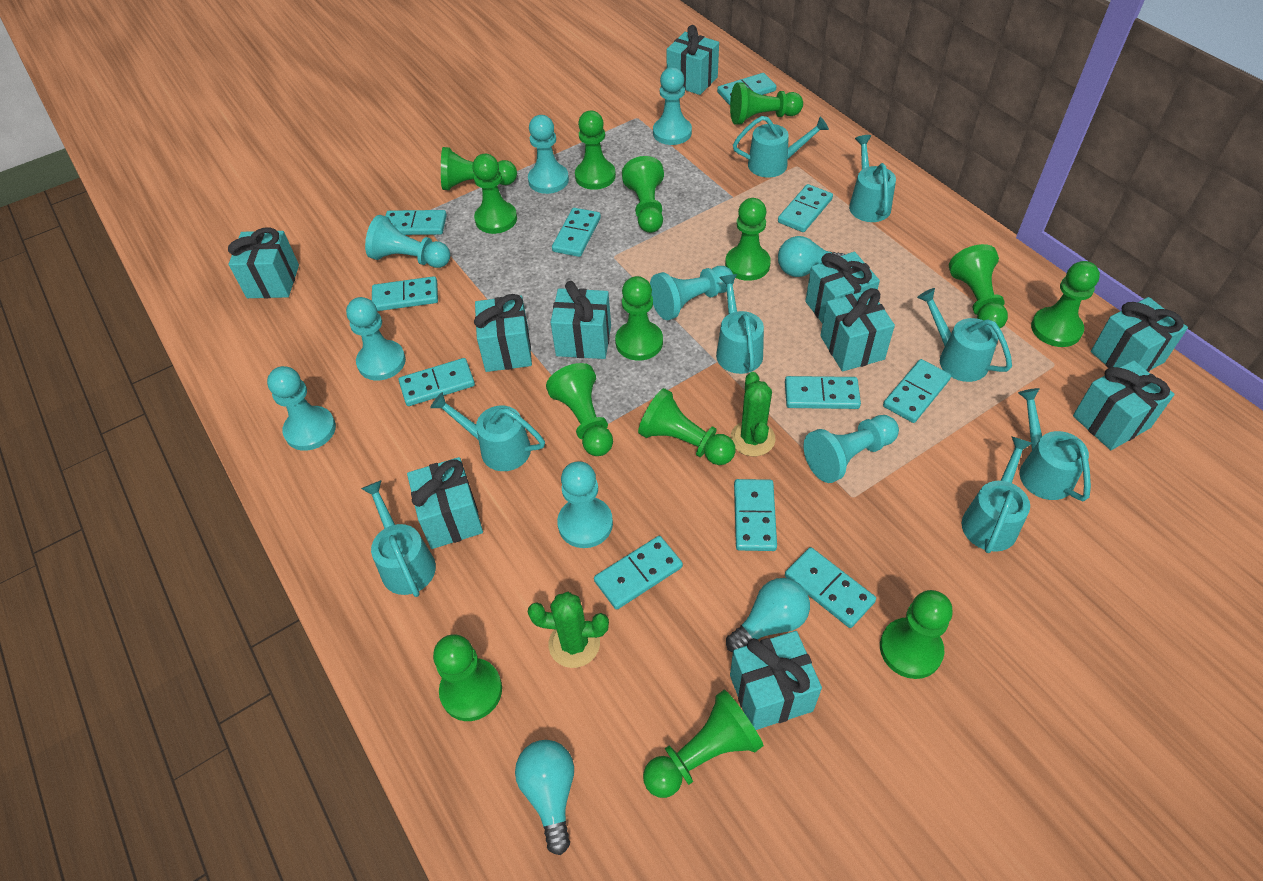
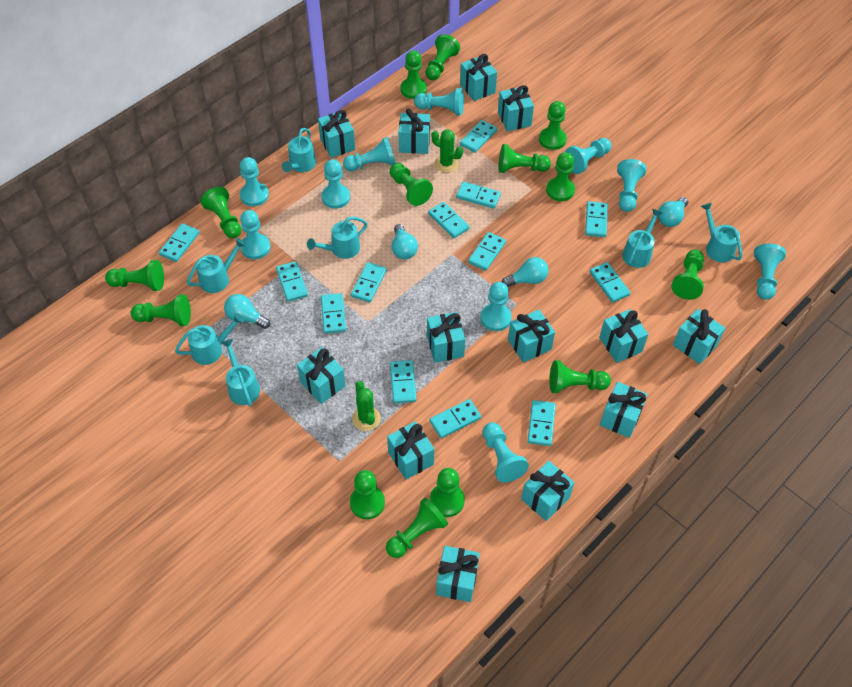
turquoise domino: 11 -> 13
turquoise gift: 10 -> 13
turquoise light bulb: 3 -> 4
turquoise pawn: 8 -> 10
turquoise watering can: 8 -> 7

